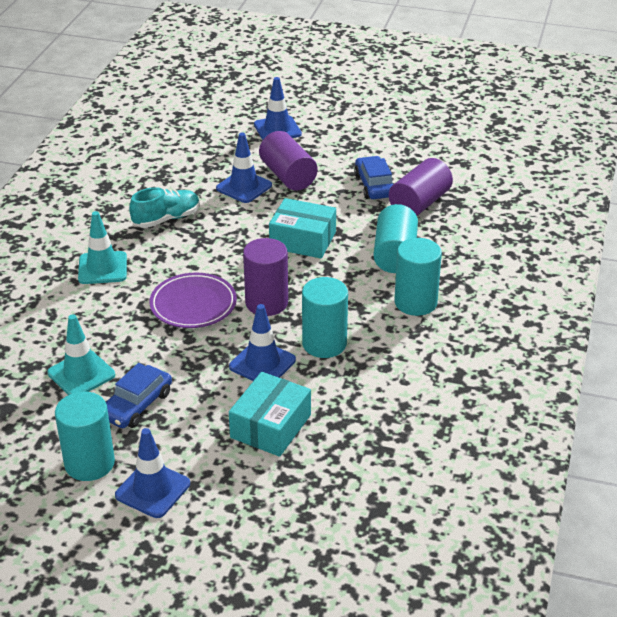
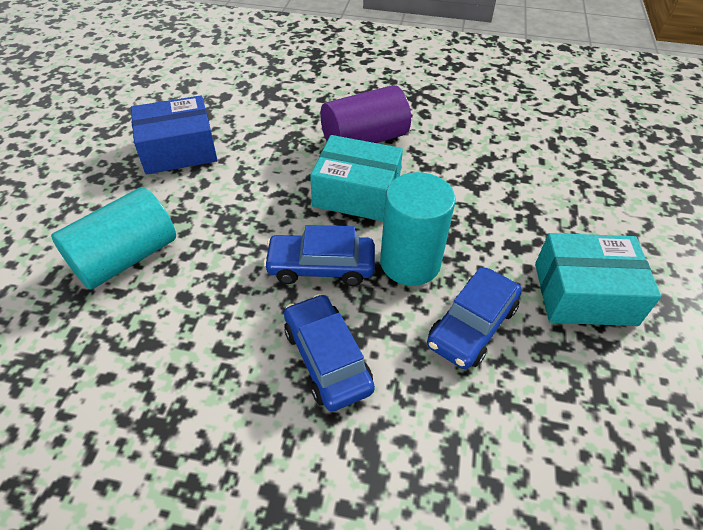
blue box: 0 -> 1
blue car: 2 -> 3
blue traffic cone: 4 -> 0
purple cylinder: 3 -> 1
purple plate: 1 -> 0
turquoise cylinder: 4 -> 2
turquoise shoe: 1 -> 0
turquoise traffic cone: 2 -> 0

